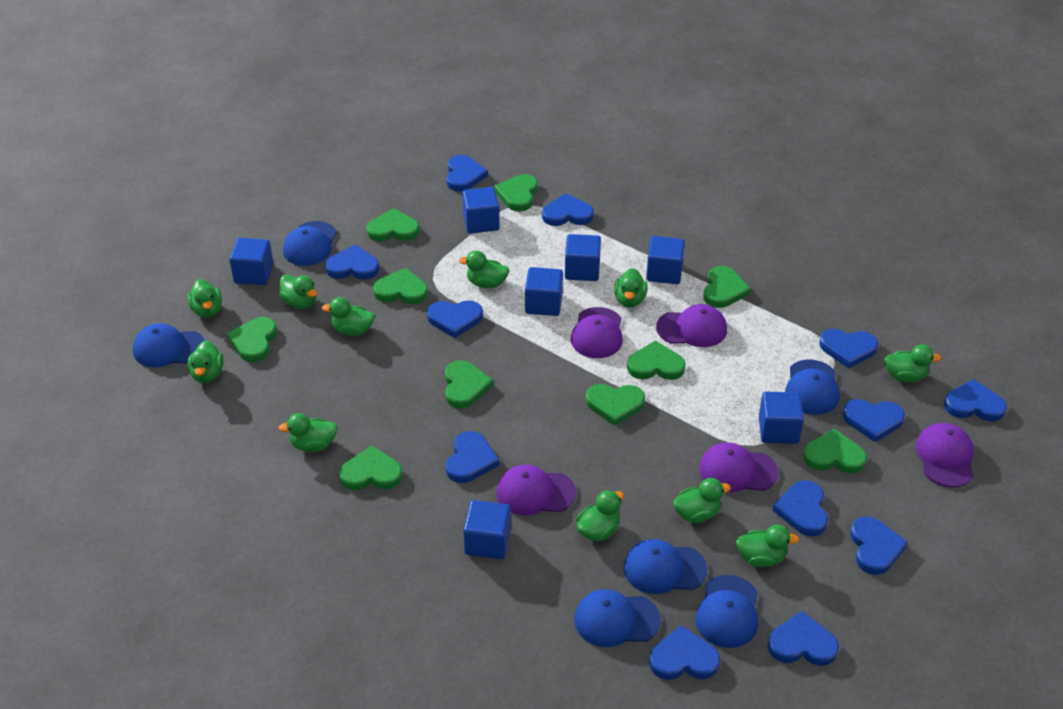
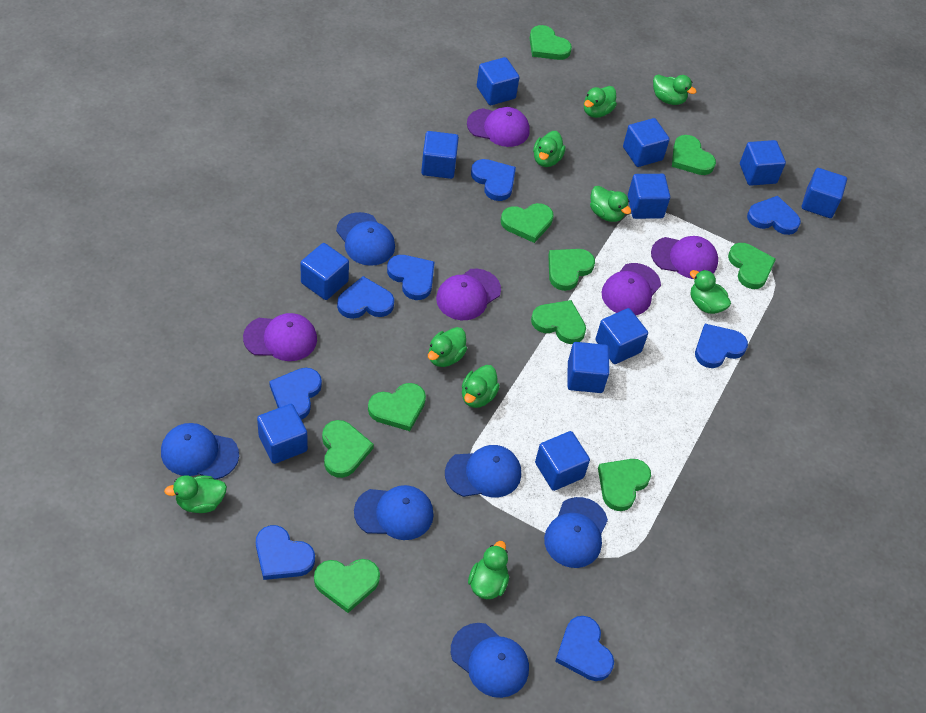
blue cube: 7 -> 11
blue heart: 12 -> 8
green duck: 11 -> 9

